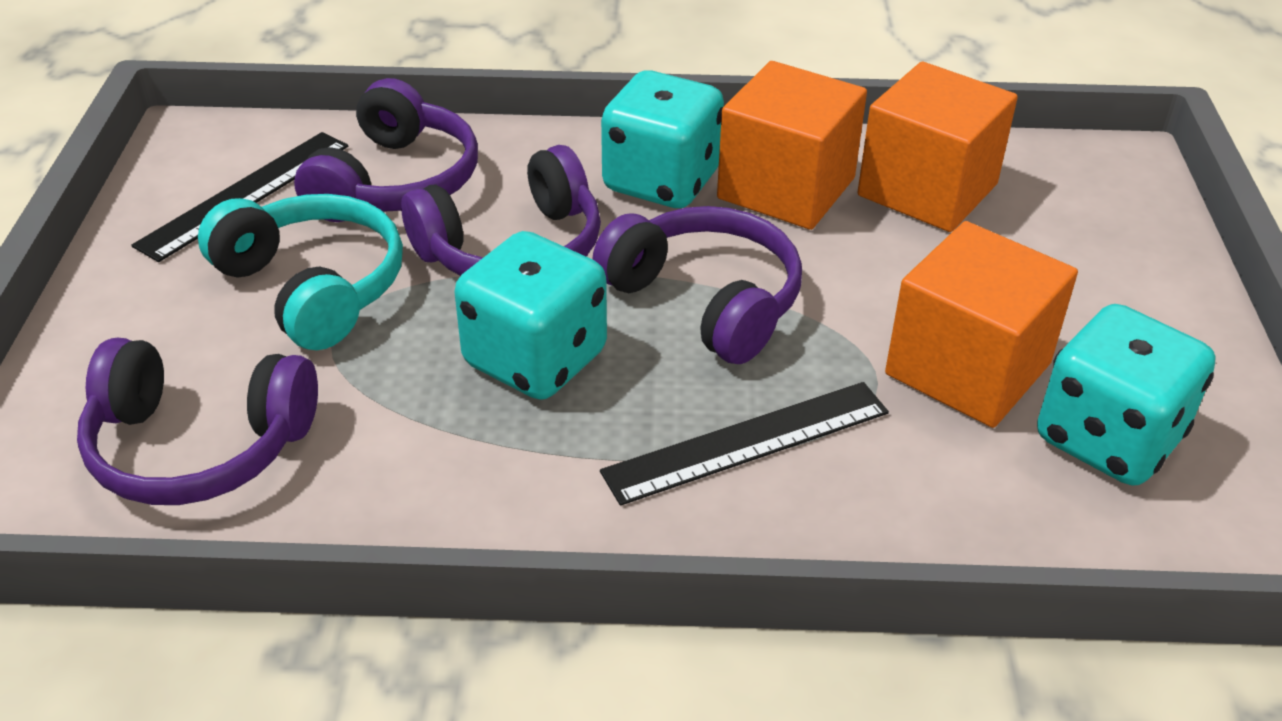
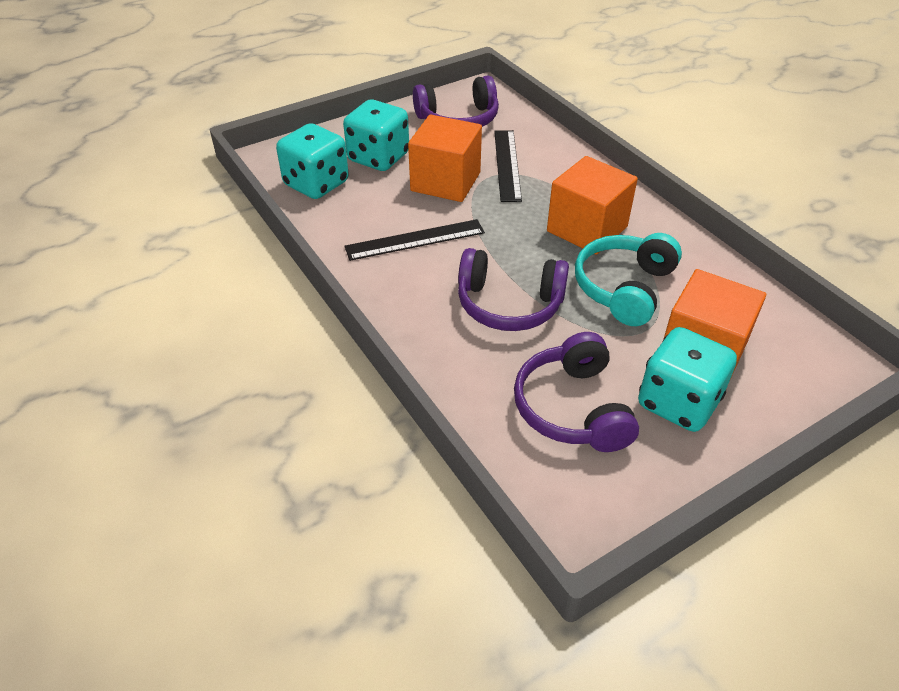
purple headphones: 4 -> 3

